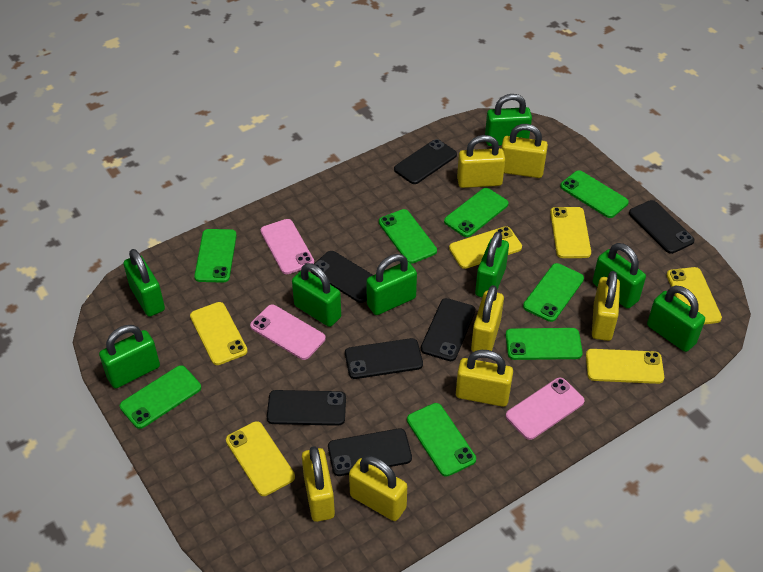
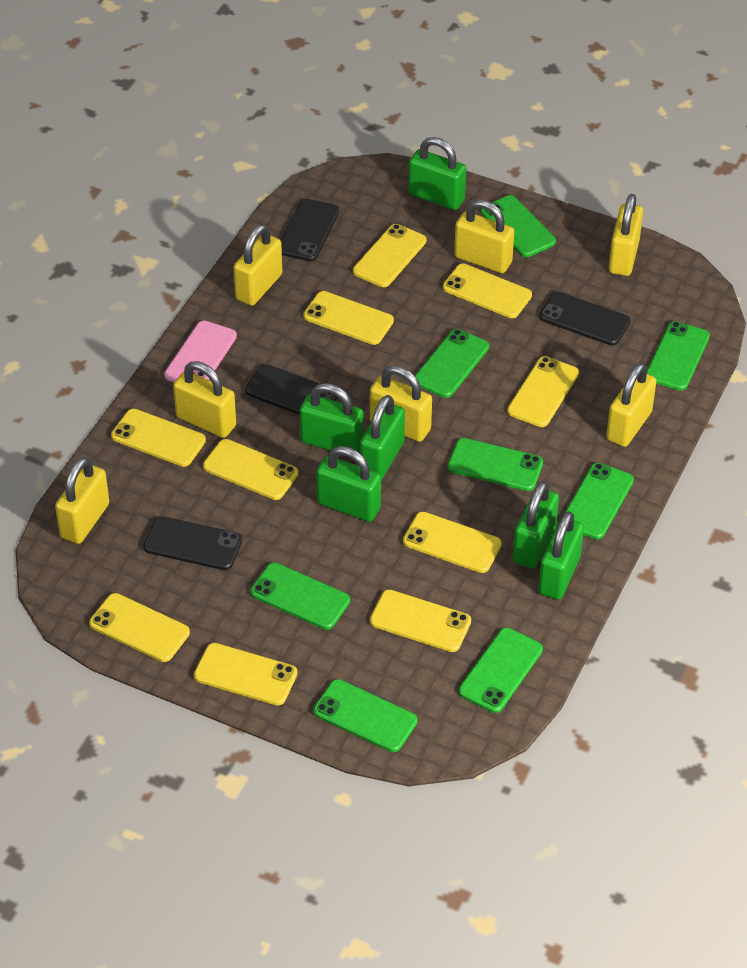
black phone: 7 -> 4
green padlock: 8 -> 6
pink phone: 3 -> 1
yellow phone: 6 -> 10

